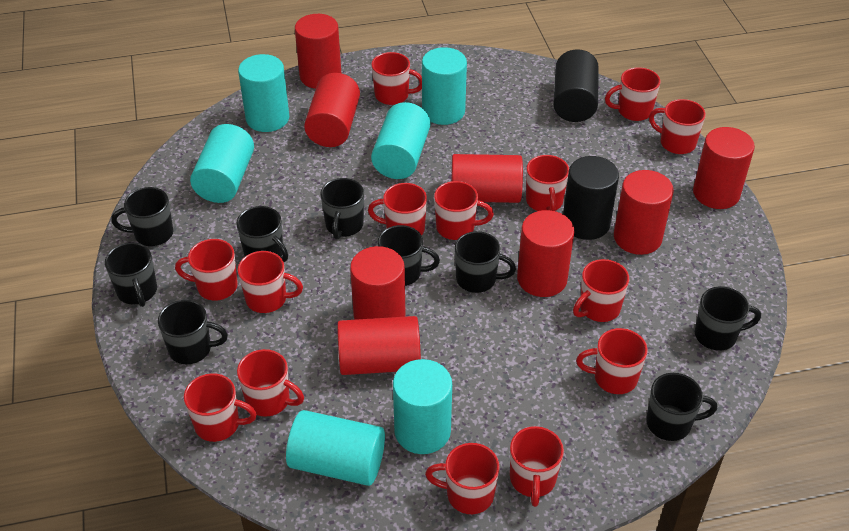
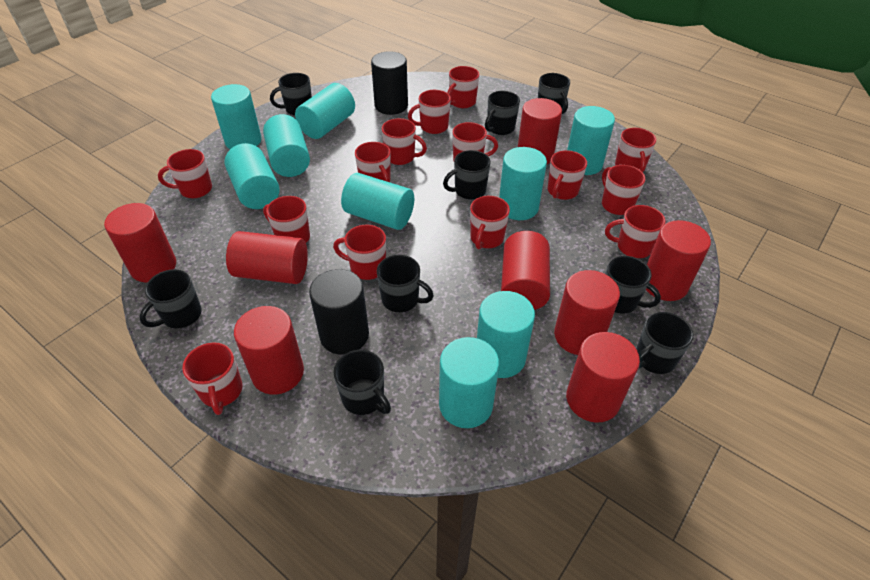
turquoise cylinder: 6 -> 9

